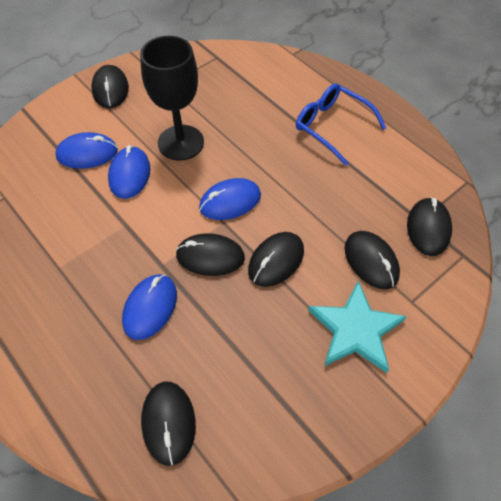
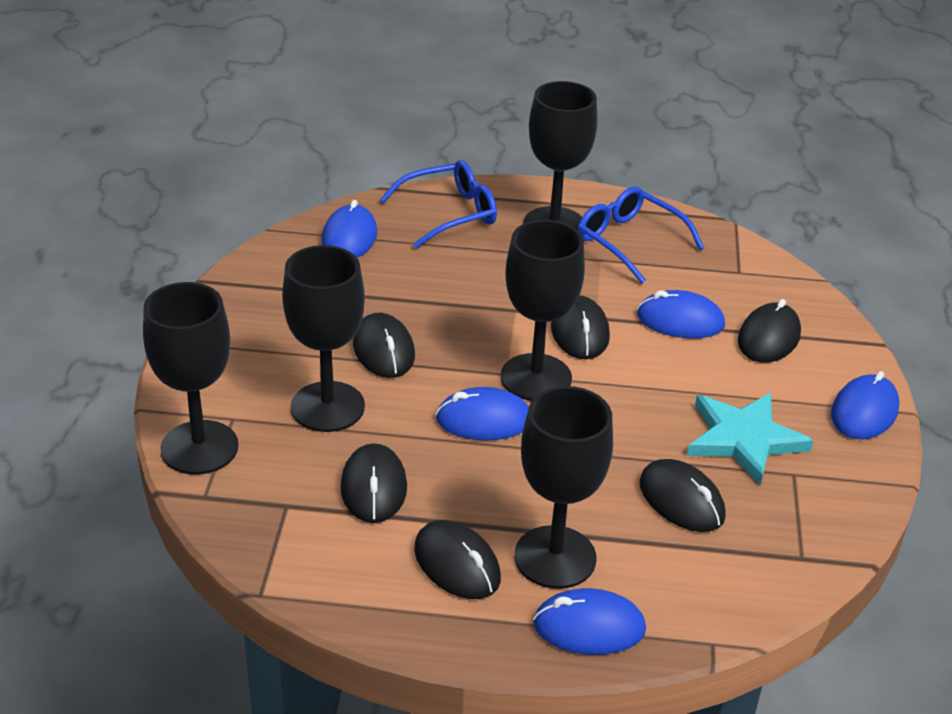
black goblet: 1 -> 5
blue glasses: 1 -> 2
blue mouse: 4 -> 5

